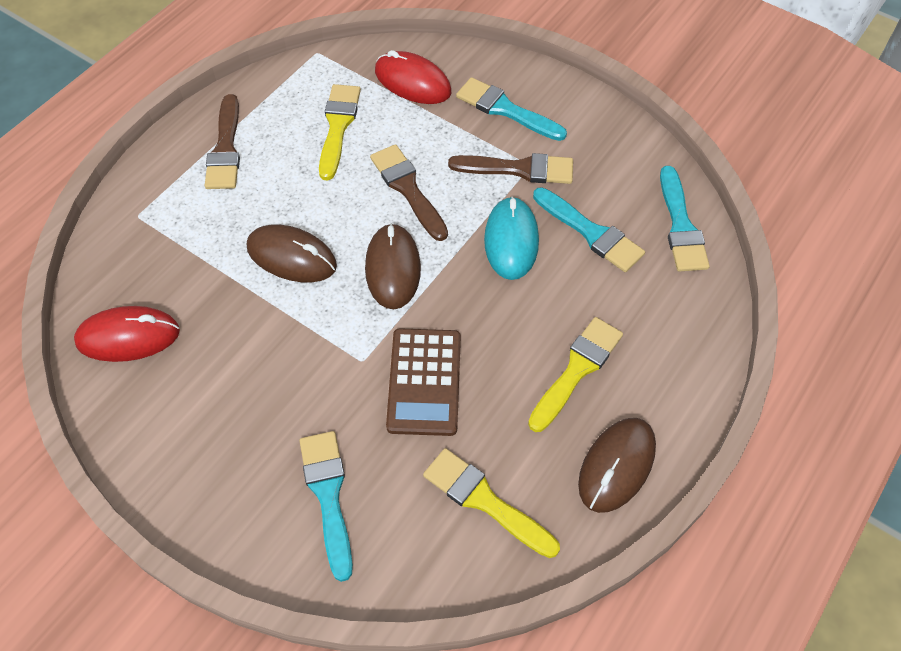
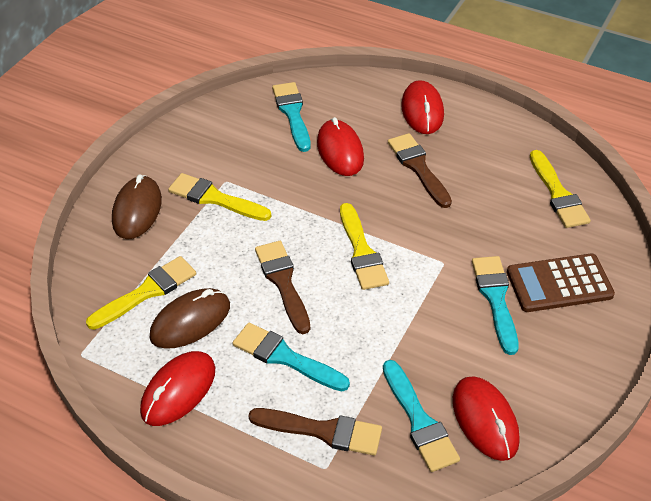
brown mouse: 3 -> 2
red mouse: 2 -> 4
turquoise mouse: 1 -> 0
yellow brush: 3 -> 4

